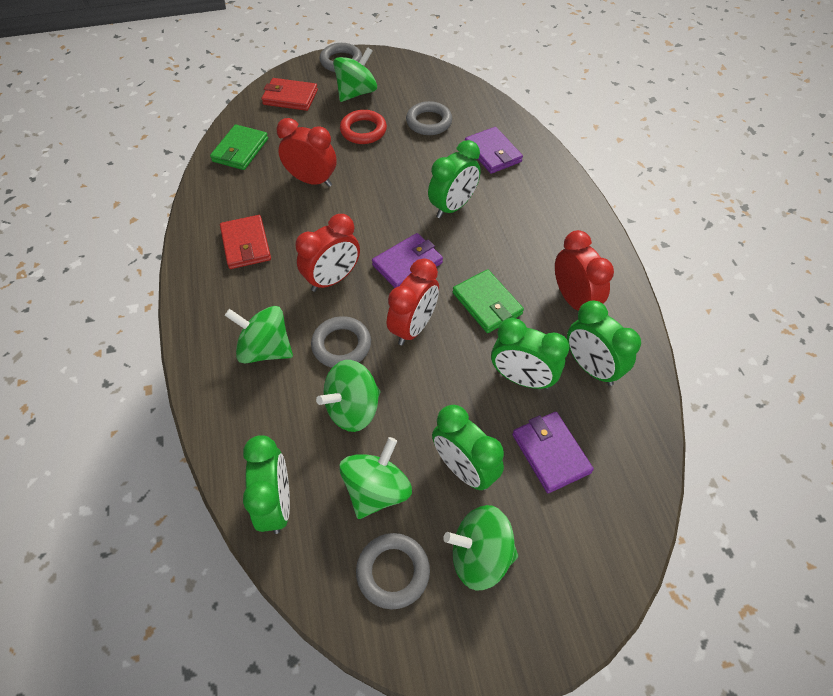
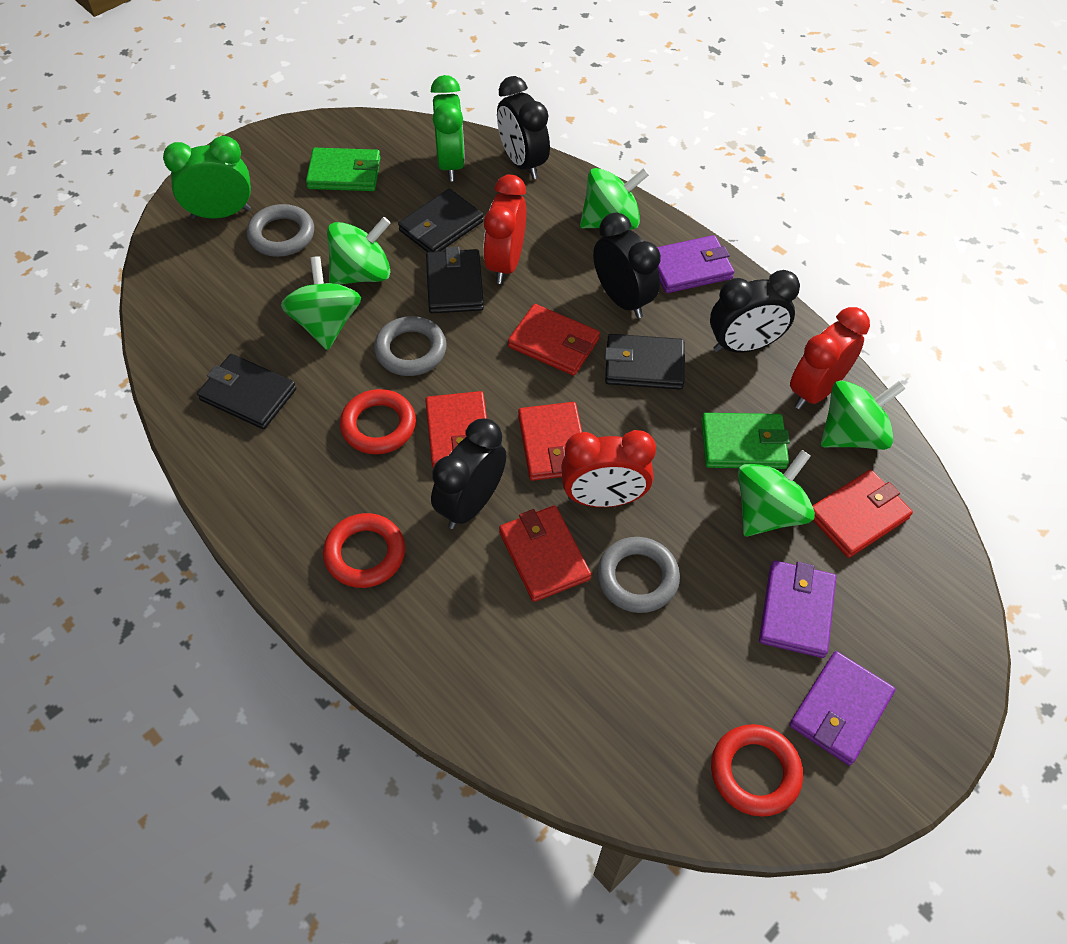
black clock: 0 -> 4
black wallet: 0 -> 4
green clock: 5 -> 2
grey ring: 4 -> 3
red clock: 4 -> 3
red ring: 1 -> 3
red wallet: 2 -> 5

